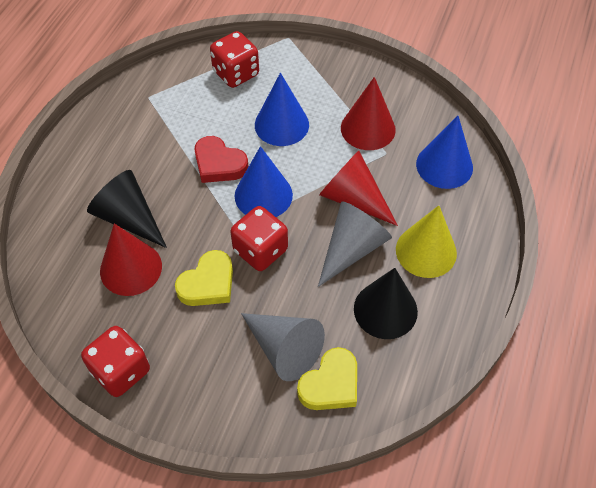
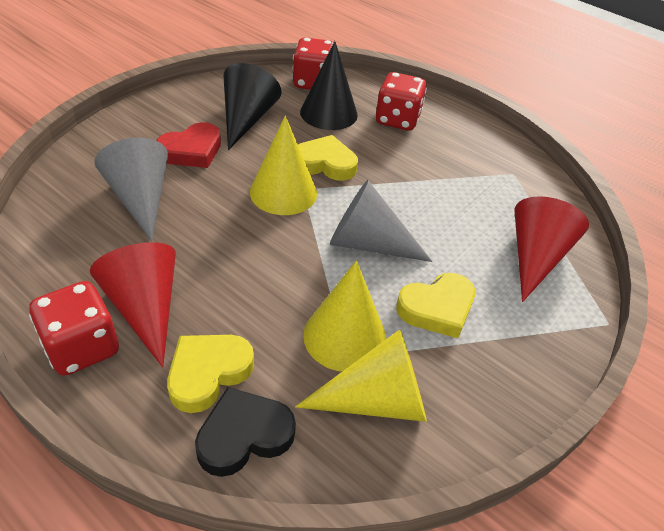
black heart: 0 -> 1
blue cone: 3 -> 0
red cone: 3 -> 2
yellow cone: 1 -> 3
yellow heart: 2 -> 3

